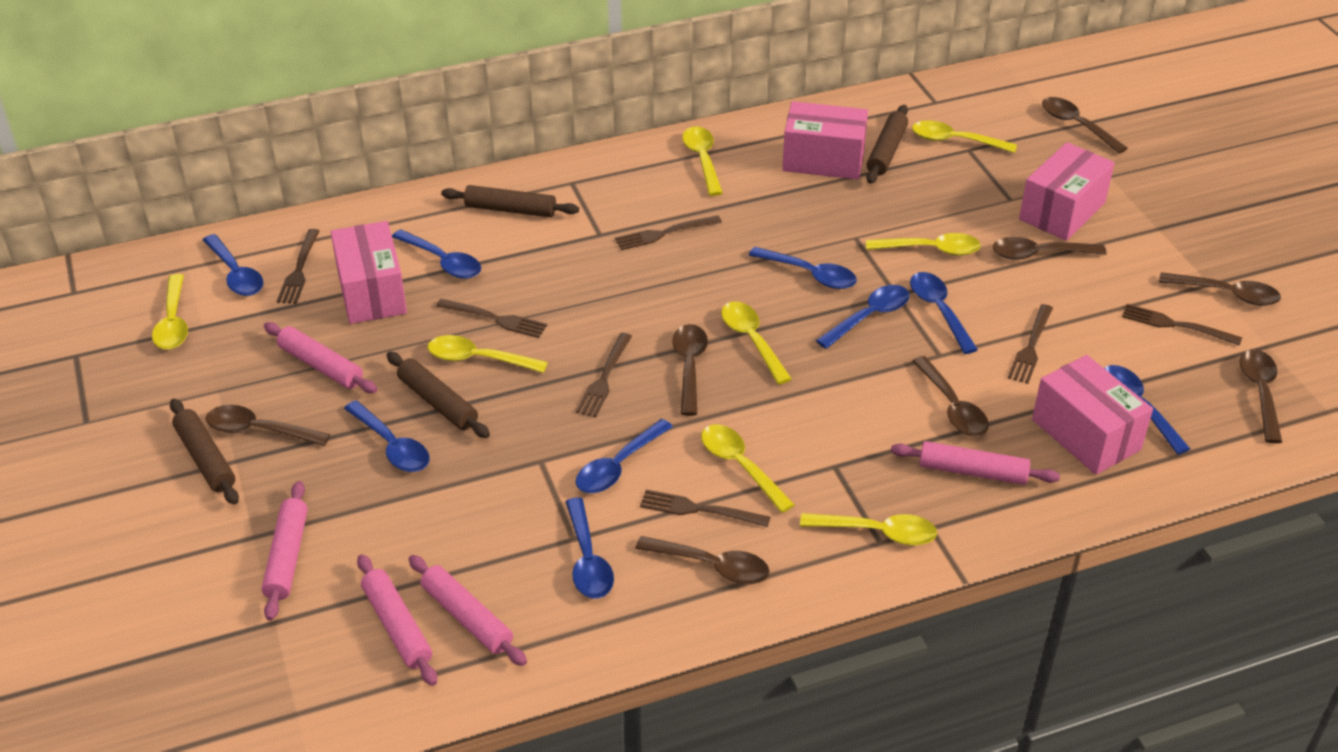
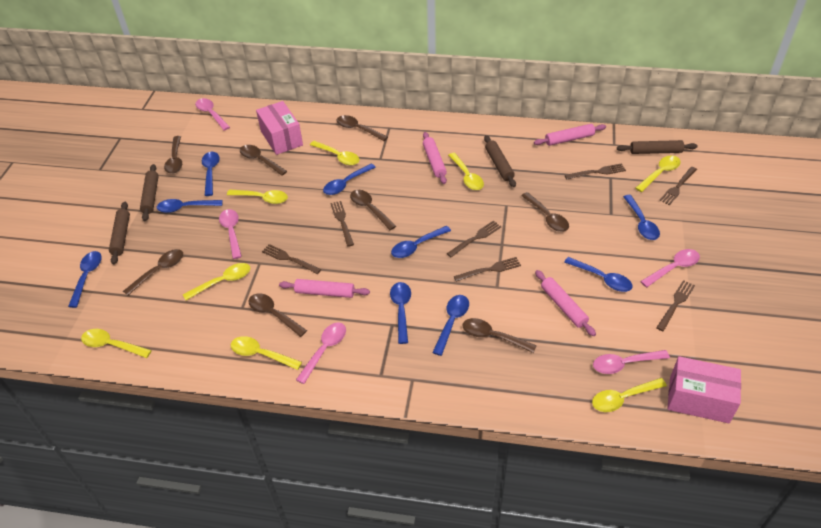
pink box: 4 -> 2
pink rolling pin: 5 -> 4
pink spoon: 0 -> 5

